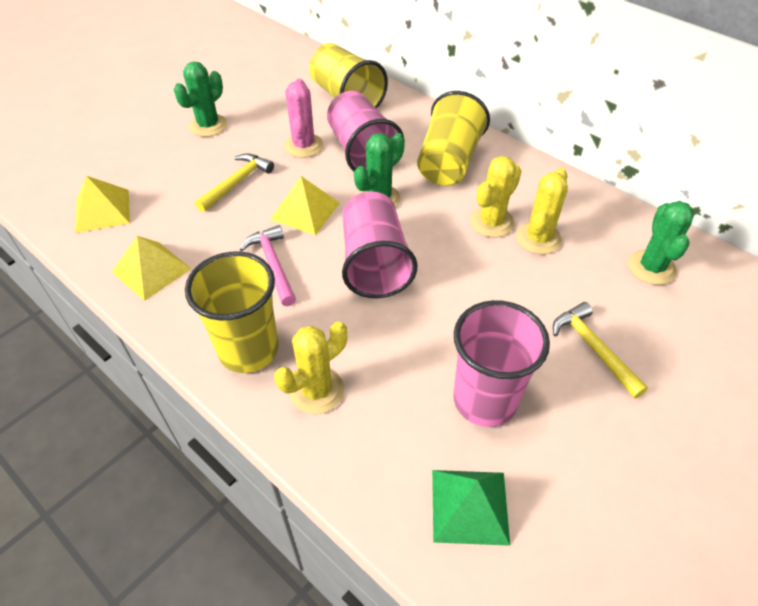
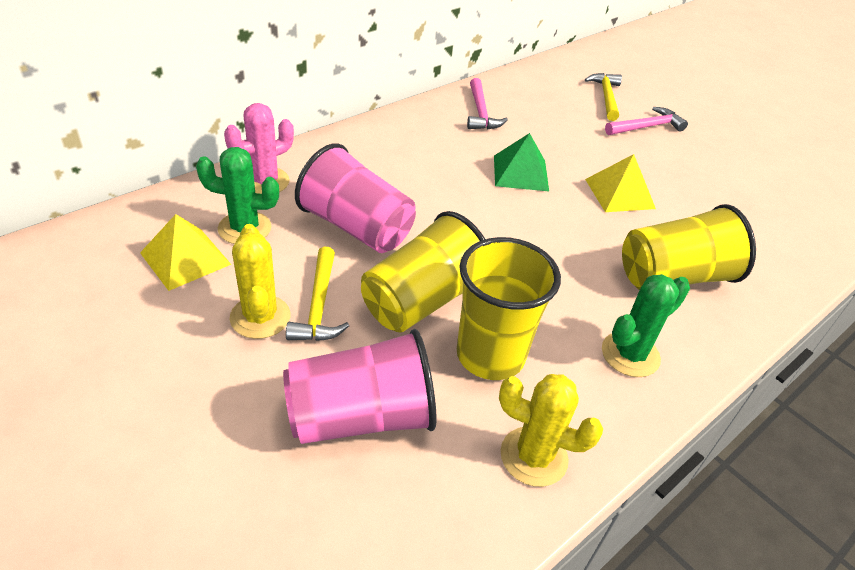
green cactus: 3 -> 2
pink cup: 3 -> 2
pink hammer: 1 -> 2
yellow cactus: 3 -> 2
yellow pyramid: 3 -> 2

